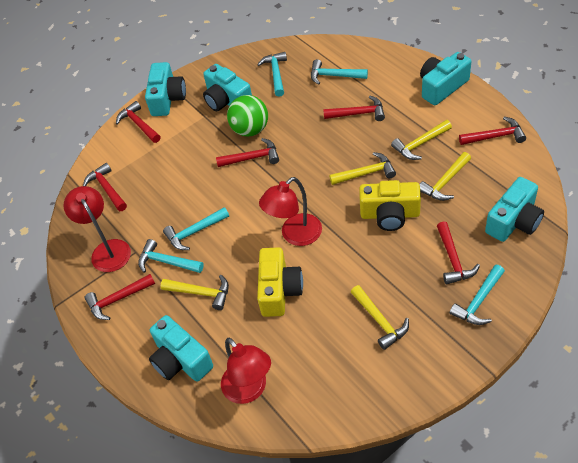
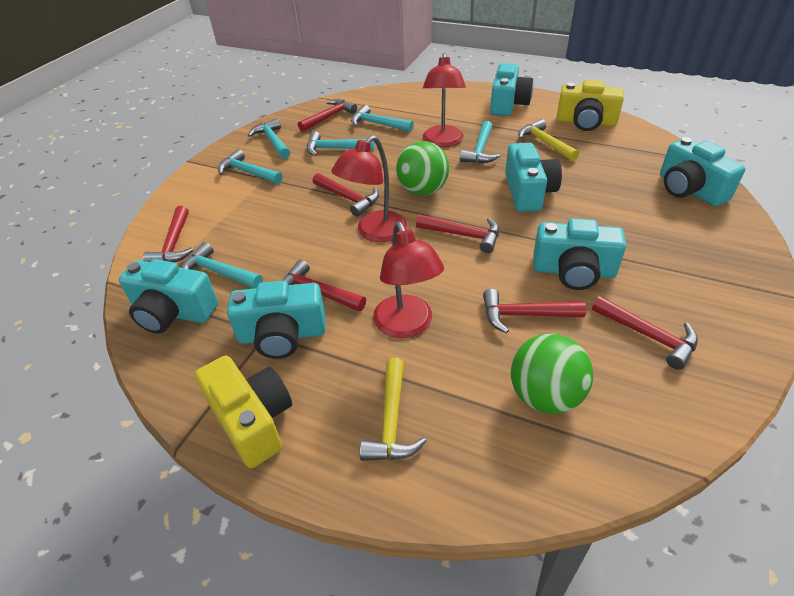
green ball: 1 -> 2
turquoise camera: 5 -> 6
turquoise hammer: 5 -> 6
yellow hammer: 5 -> 2

